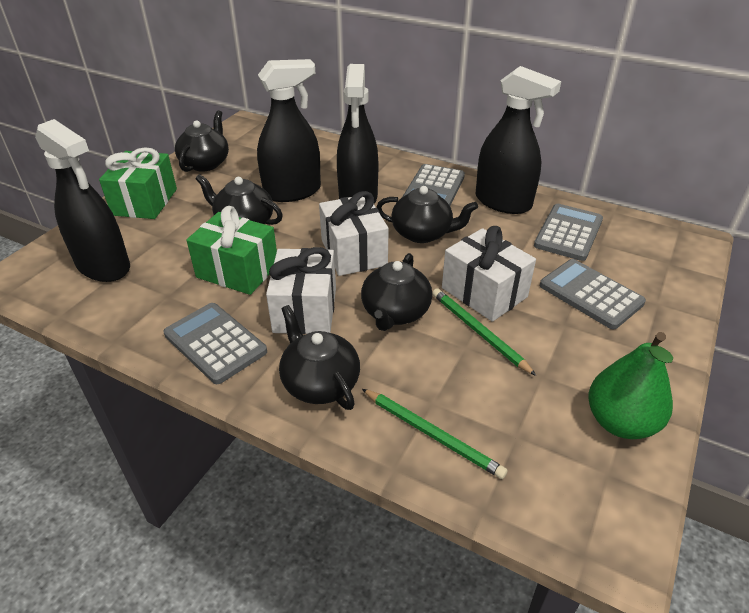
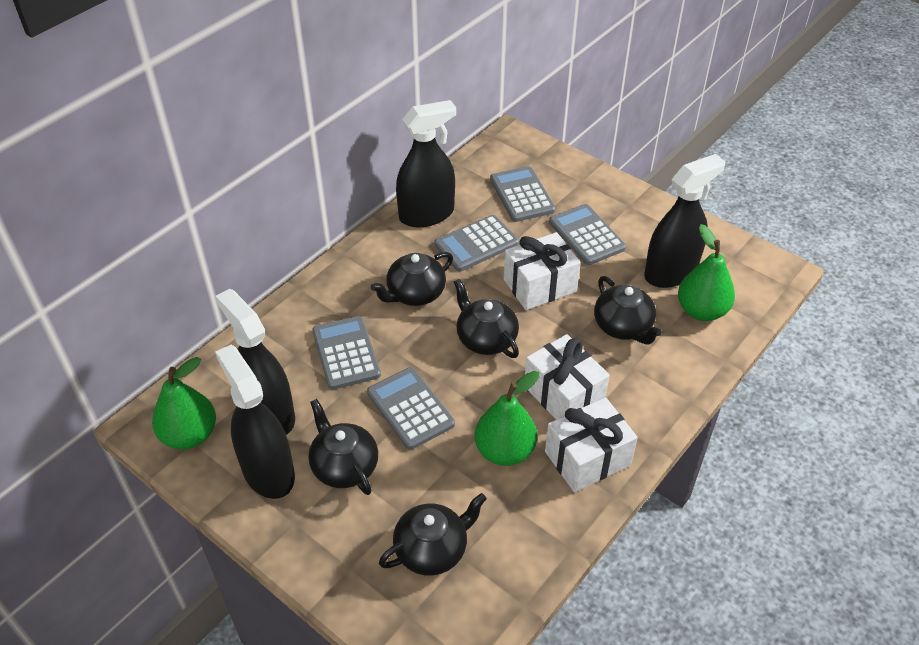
green gift: 2 -> 0
green pear: 1 -> 3
green pencil: 2 -> 0
grey calculator: 4 -> 5

